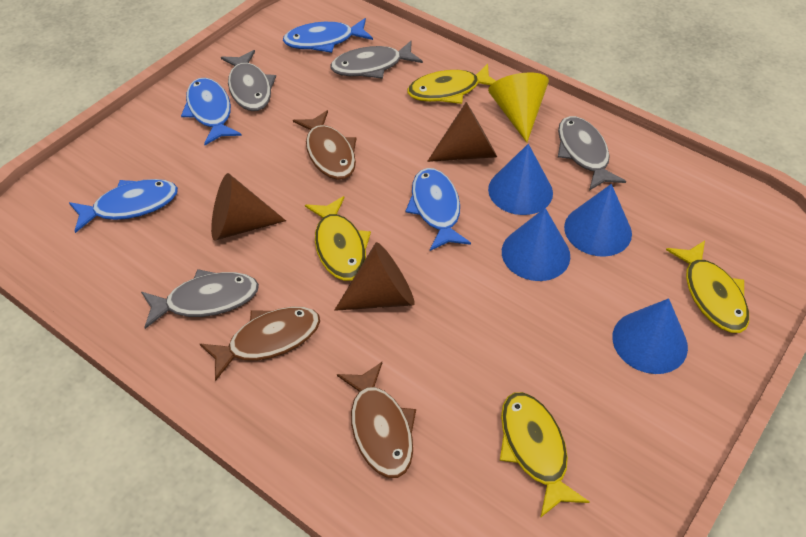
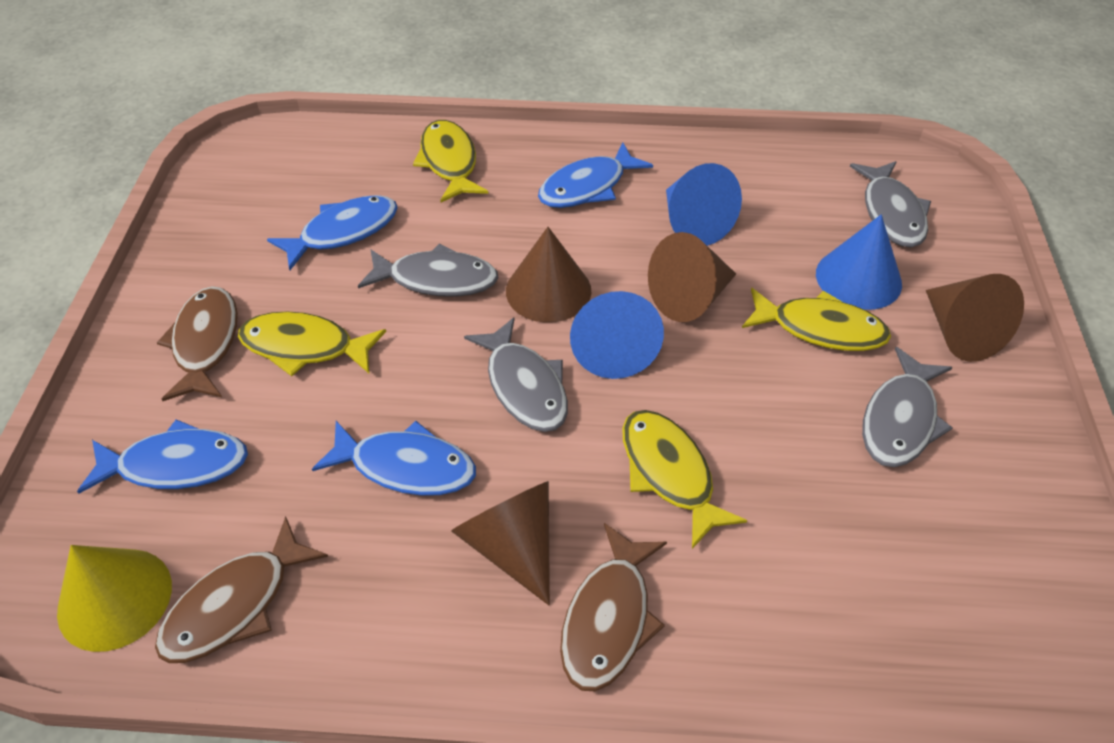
blue cone: 4 -> 3
brown cone: 3 -> 4

